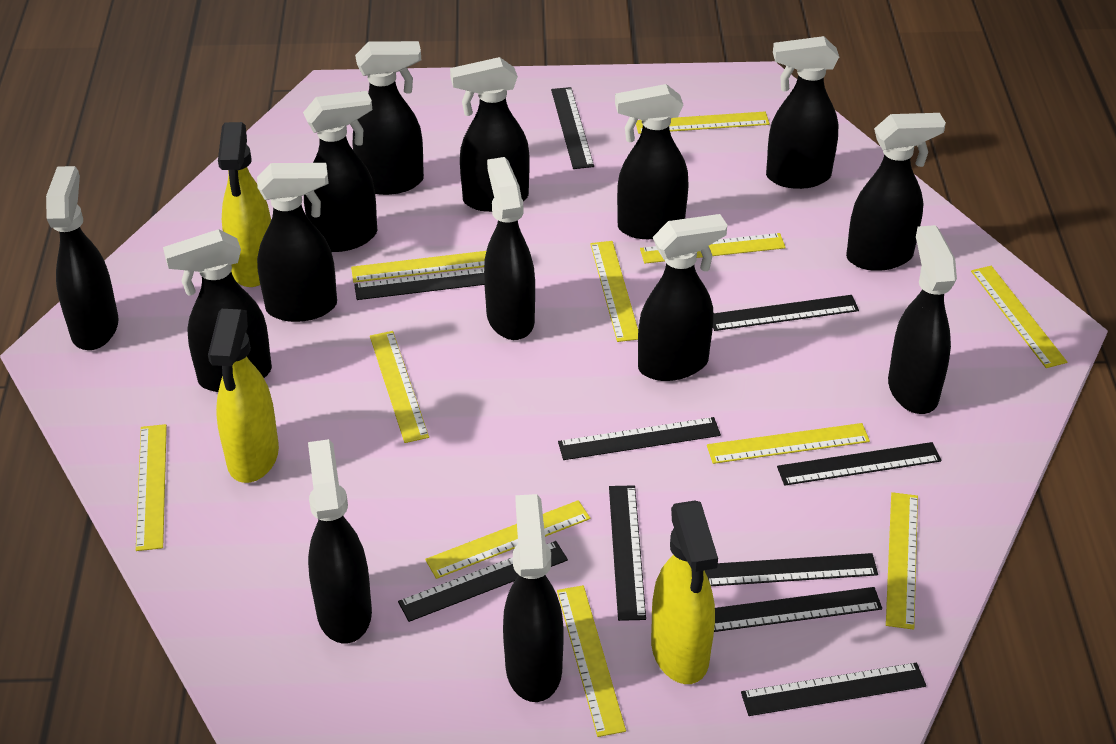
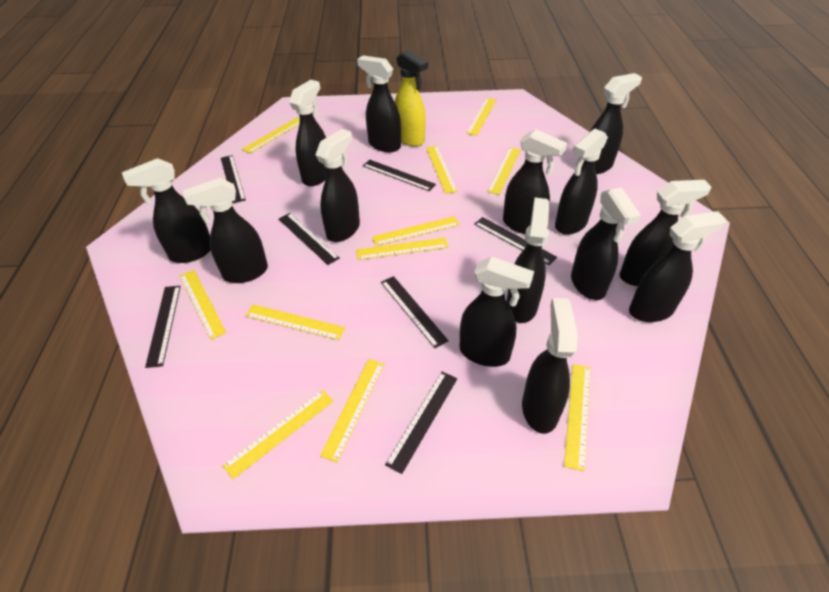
black ruler: 10 -> 7
yellow spray bottle: 3 -> 1

